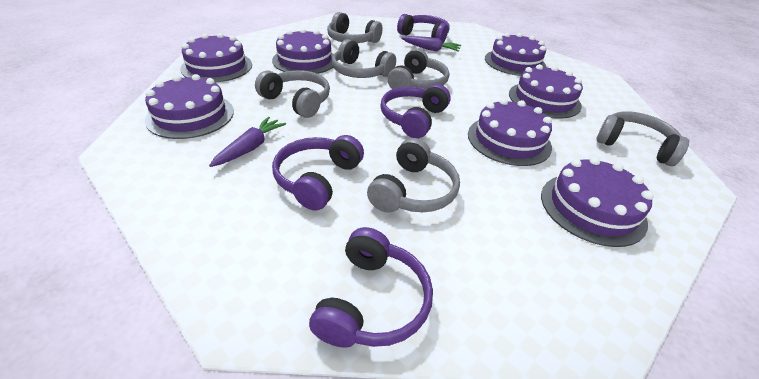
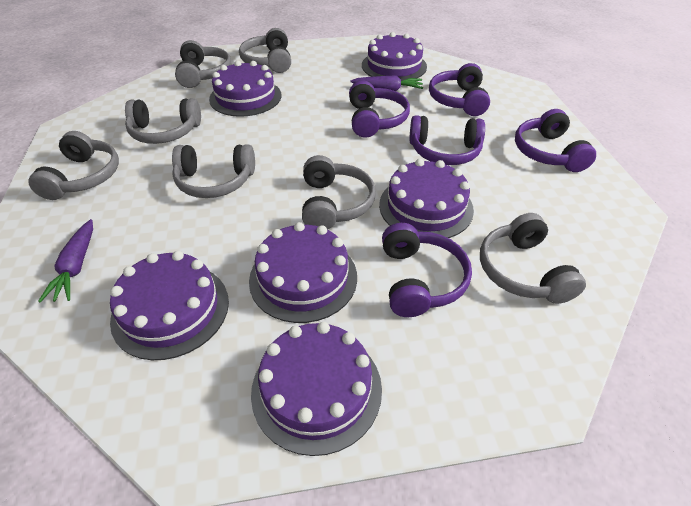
grey headphones: 6 -> 7
purple cake: 7 -> 6
purple headphones: 4 -> 5

